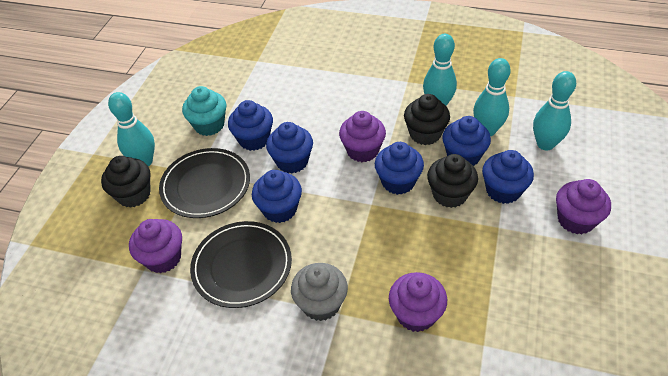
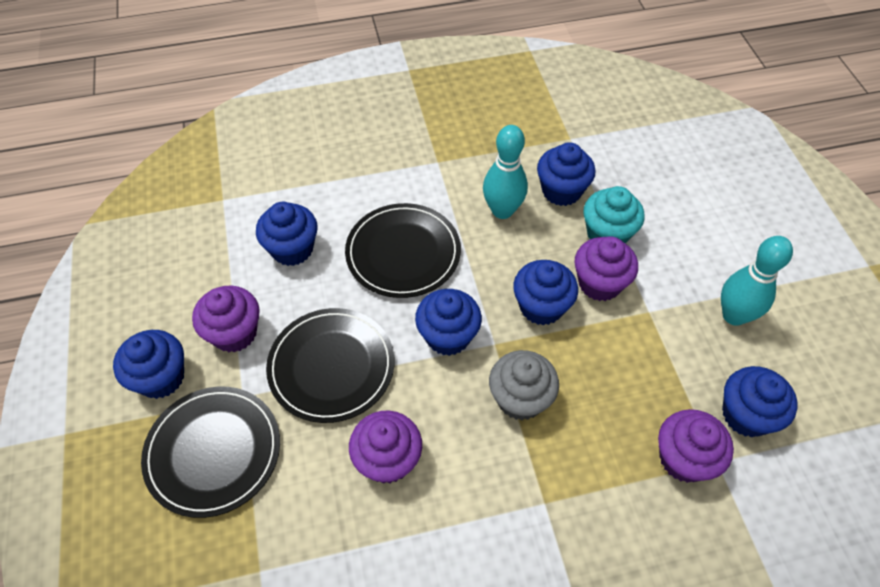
black cupcake: 3 -> 0
black plate: 2 -> 3
turquoise bowling pin: 4 -> 2

